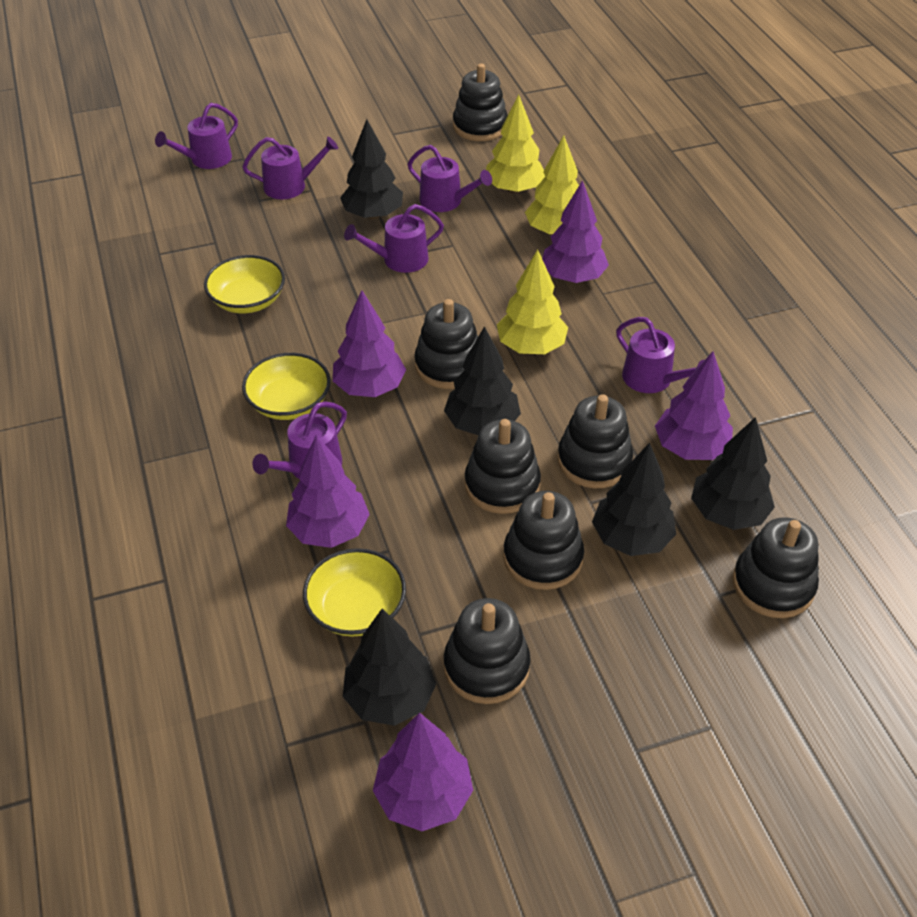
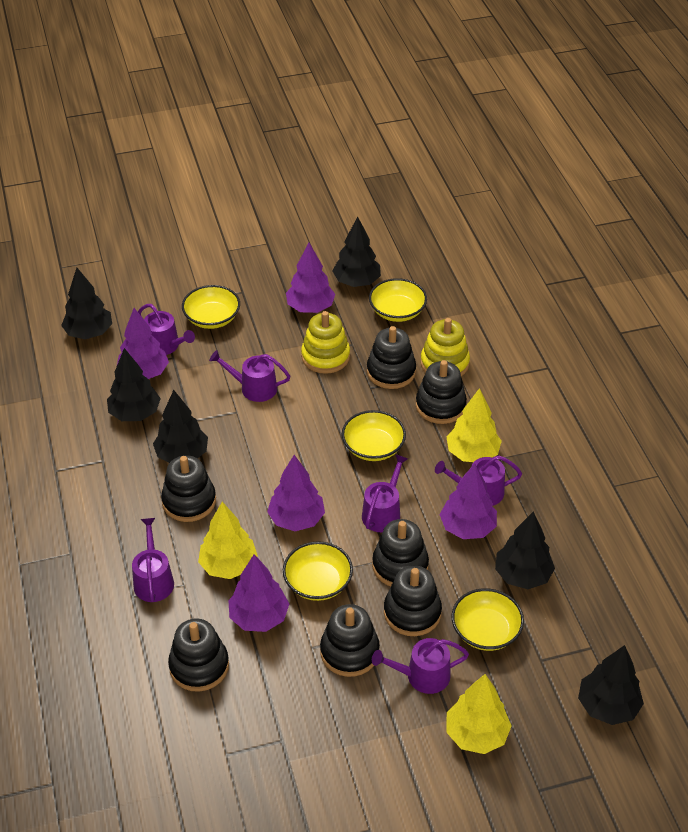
black tree: 5 -> 6
yellow bowl: 3 -> 5
yellow stacking toy: 0 -> 2

